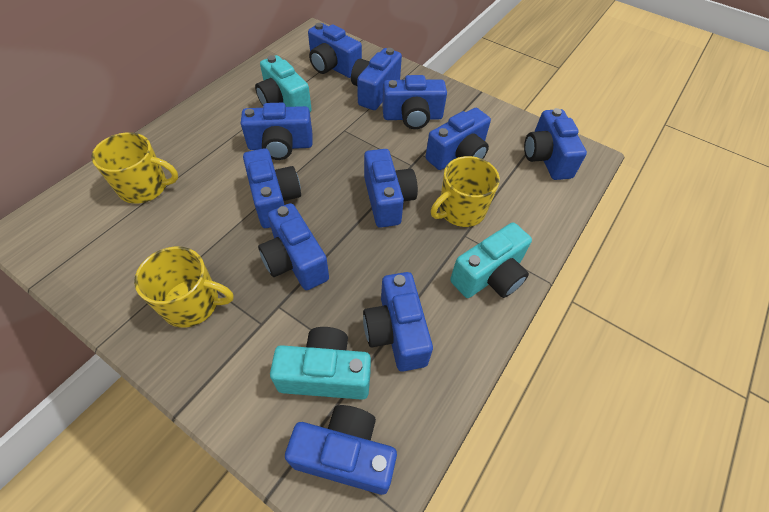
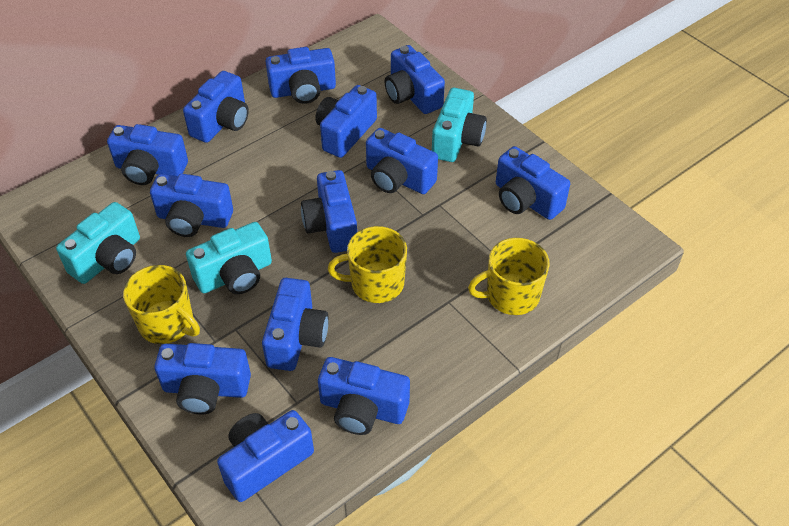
blue camera: 11 -> 13

